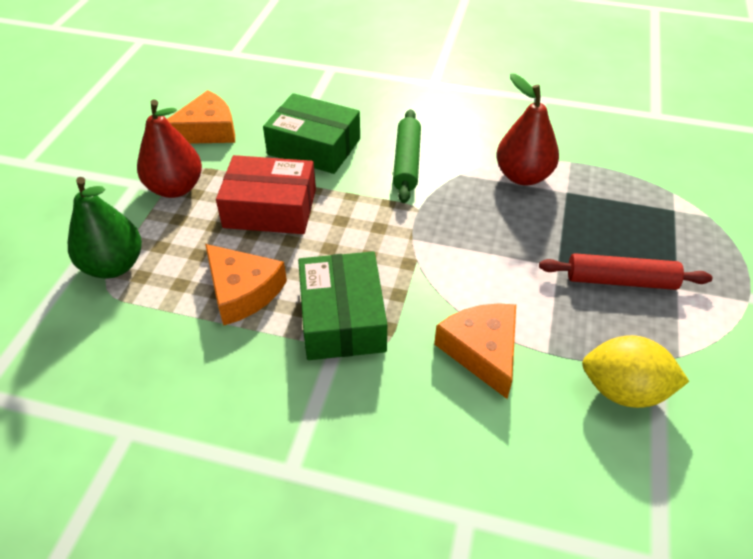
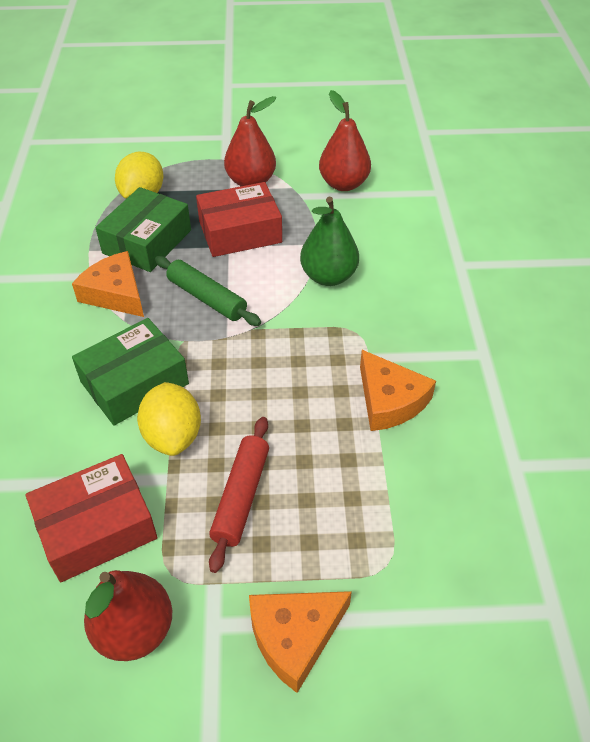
red box: 1 -> 2
red pear: 2 -> 3
yellow lemon: 1 -> 2

